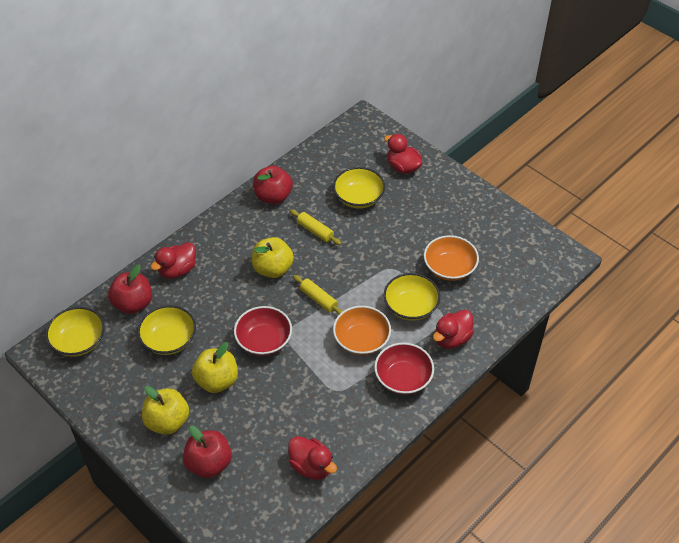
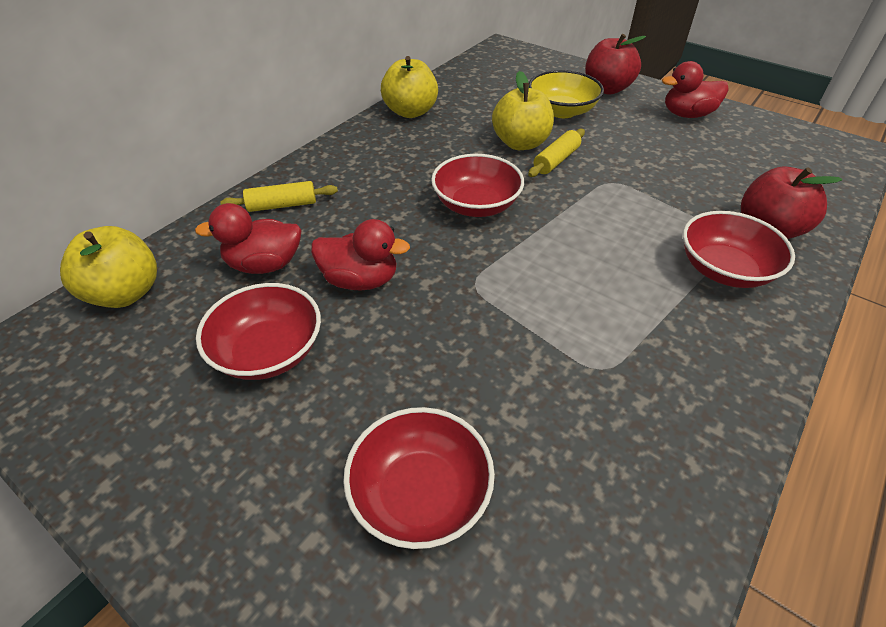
orange bowl: 2 -> 0
red apple: 3 -> 2
red bowl: 2 -> 4
red duck: 4 -> 3
yellow bowl: 4 -> 1

